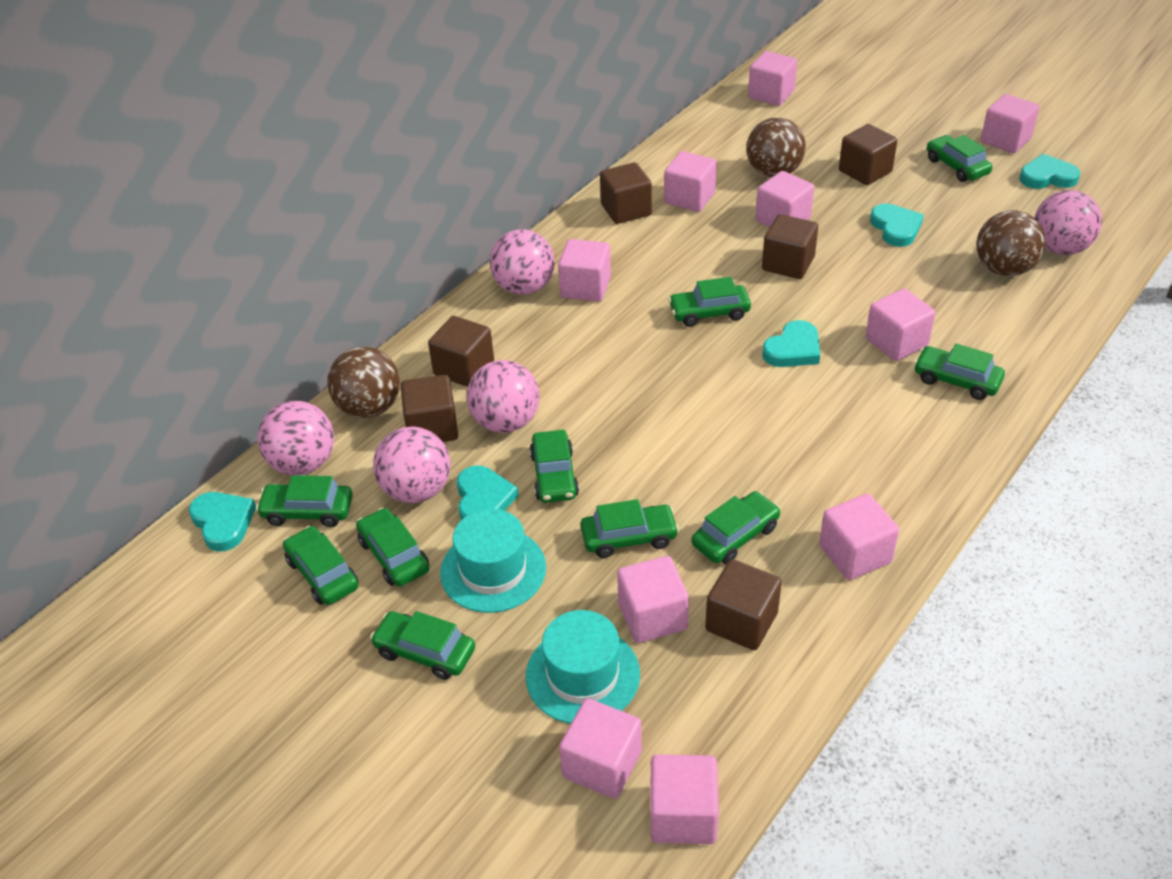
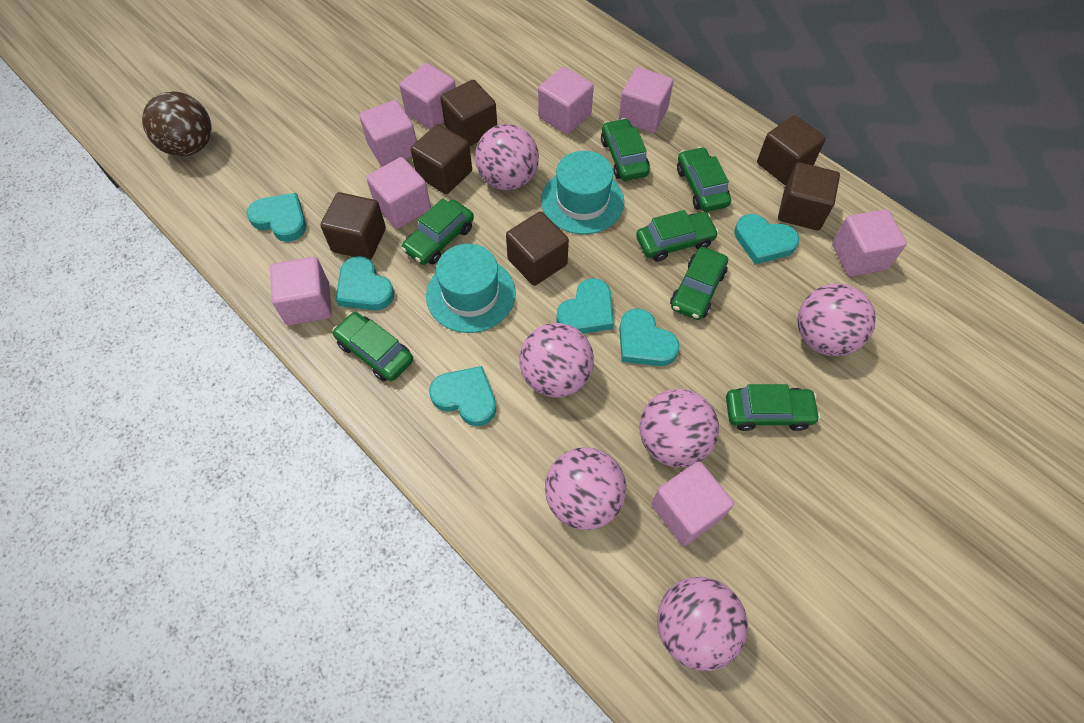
brown ball: 3 -> 1
green car: 10 -> 7
pink ball: 5 -> 6
pink cube: 10 -> 8
turquoise heart: 5 -> 6

